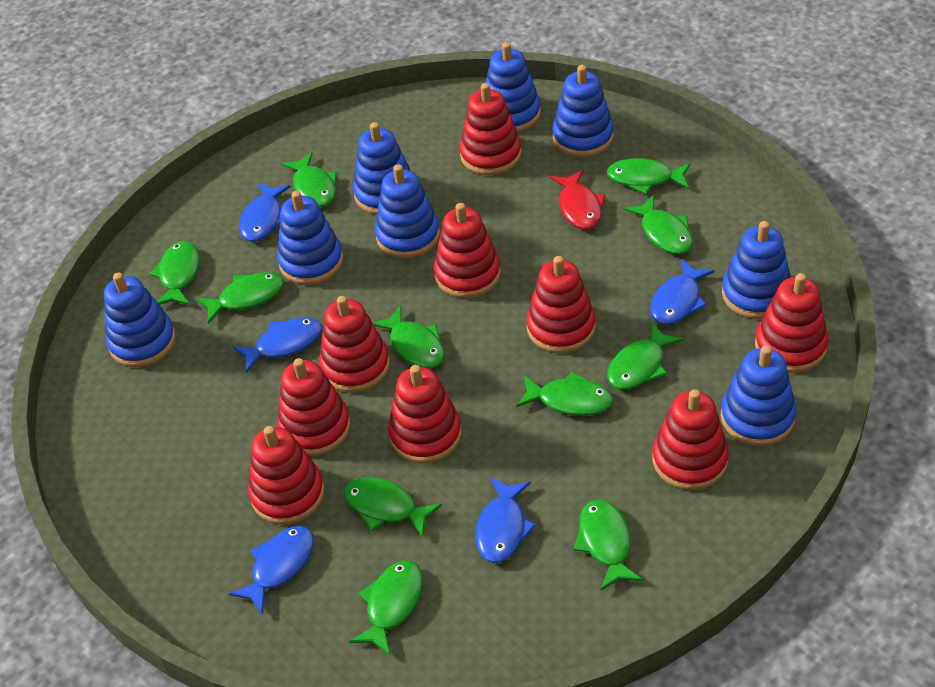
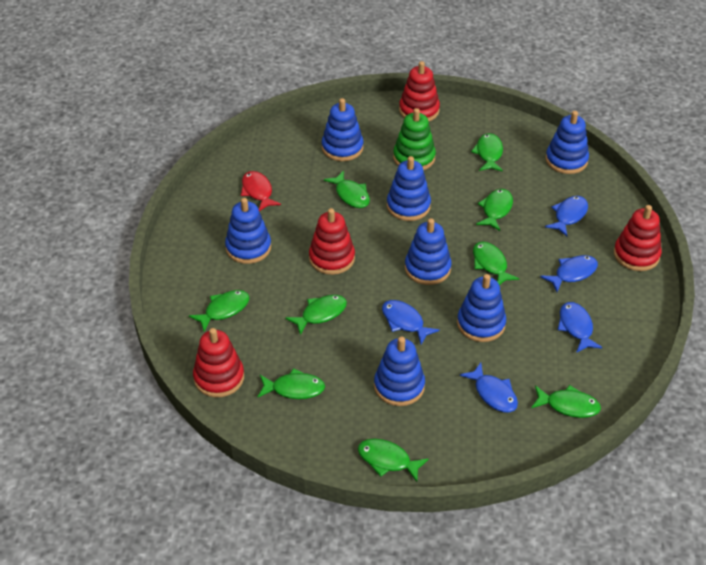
blue stacking toy: 8 -> 7
green fish: 11 -> 9
green stacking toy: 0 -> 1
red stacking toy: 9 -> 4

